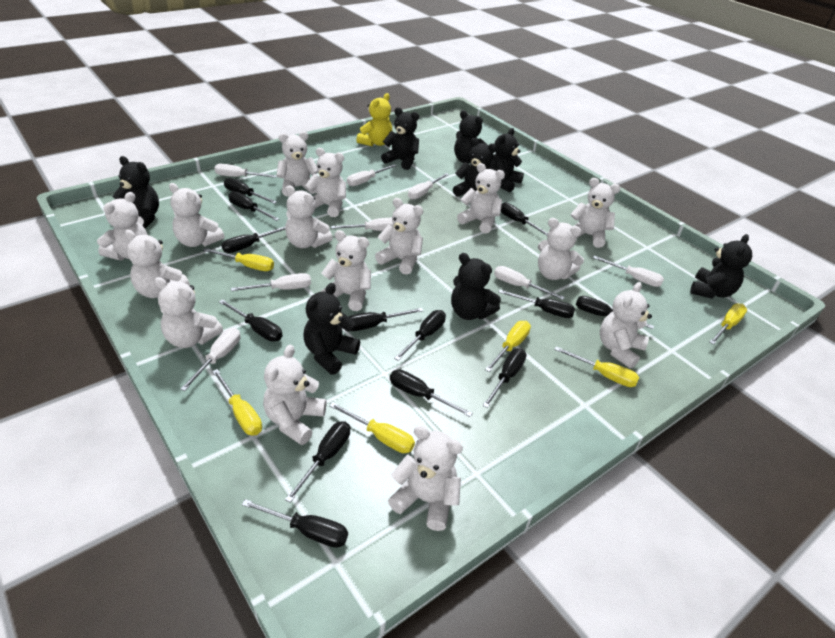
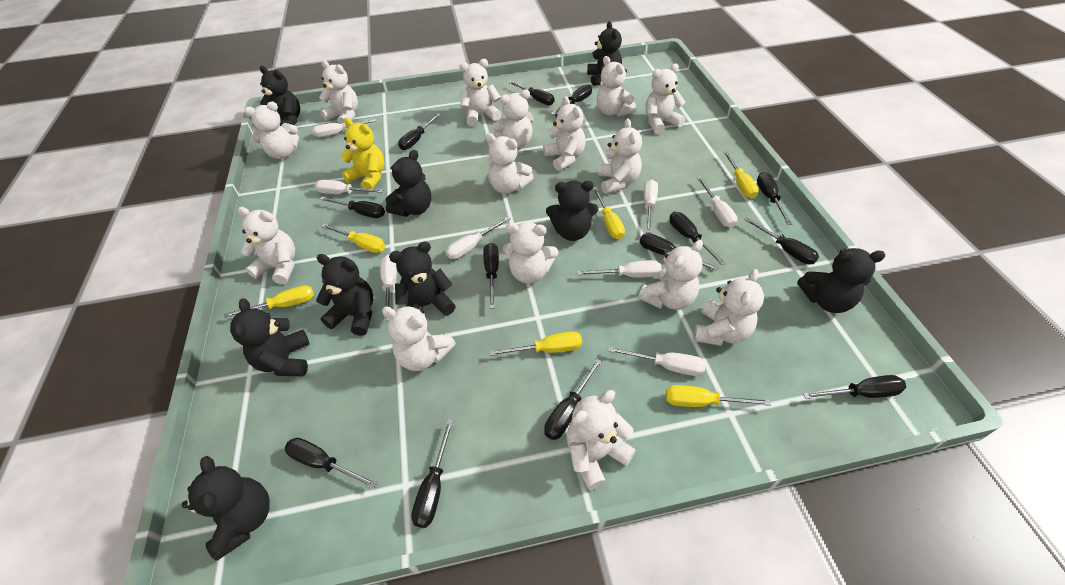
black teddy bear: 8 -> 9

